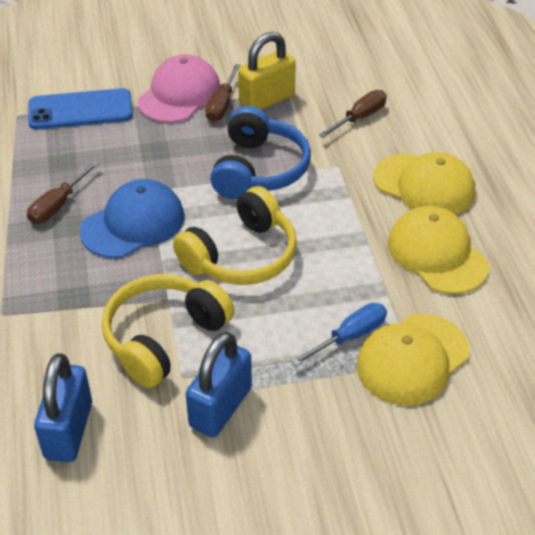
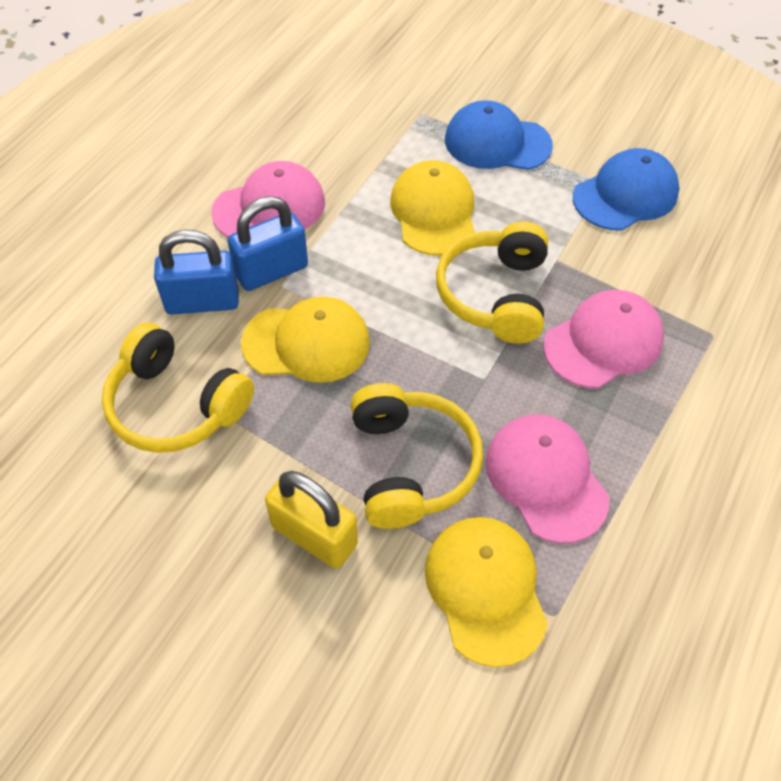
blue cap: 1 -> 2
blue headphones: 1 -> 0
blue phone: 1 -> 0
blue screwdriver: 1 -> 0
brown screwdriver: 3 -> 0
pink cap: 1 -> 3
yellow headphones: 2 -> 3

